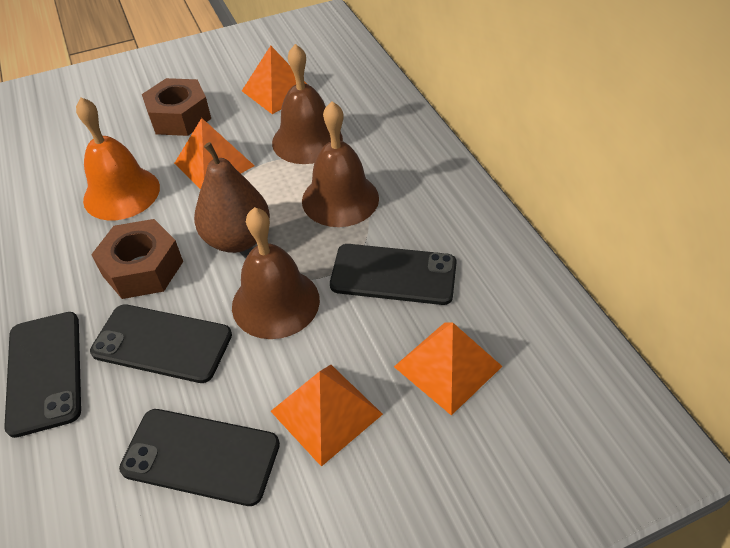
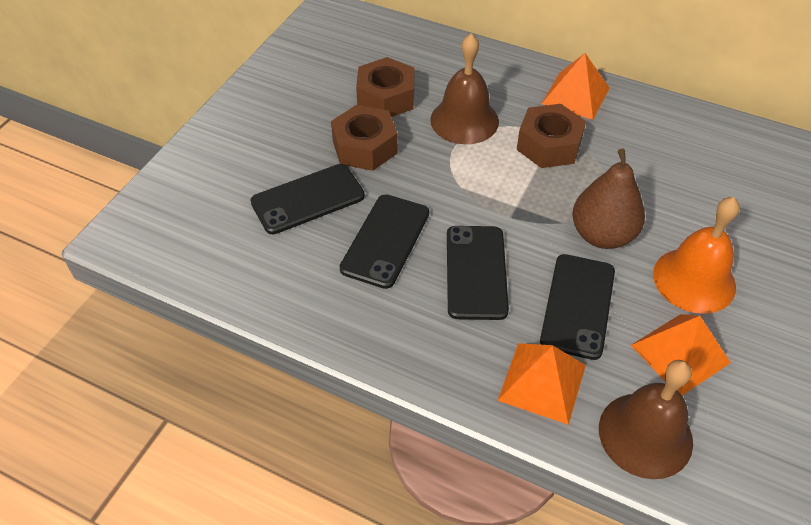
brown bell: 3 -> 2
brown nut: 2 -> 3
orange pyramid: 4 -> 3

